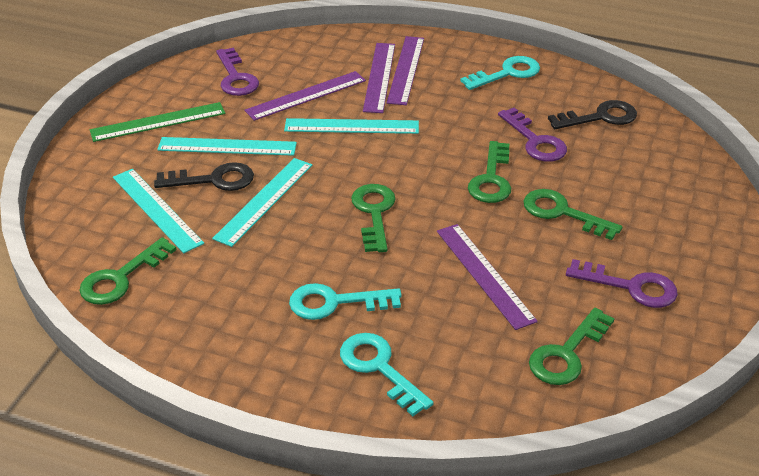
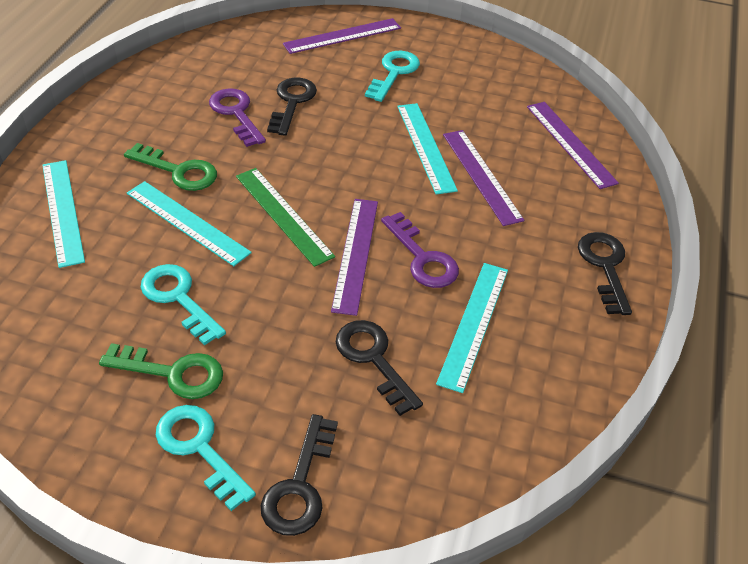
black key: 2 -> 4
green key: 5 -> 2
purple key: 3 -> 2

